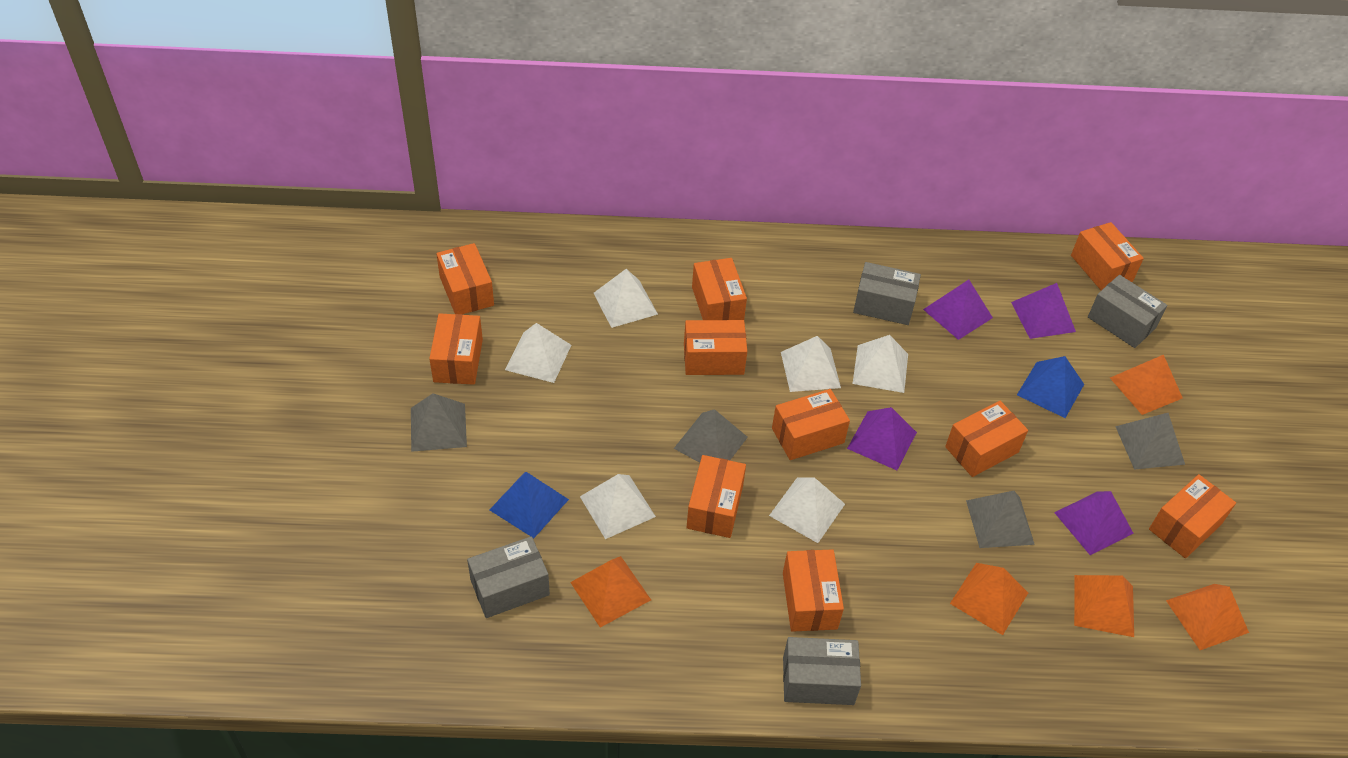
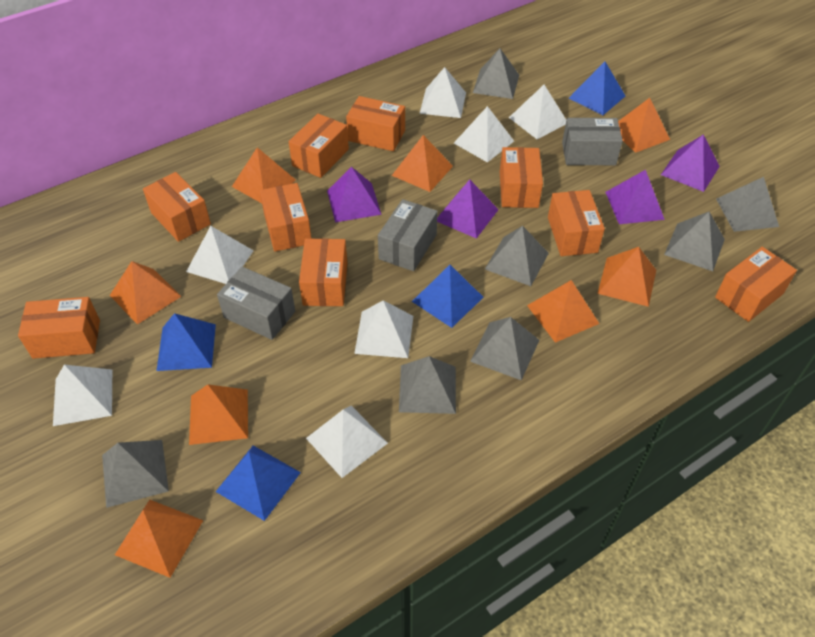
blue pyramid: 2 -> 4
grey box: 4 -> 3
grey pyramid: 4 -> 7
orange box: 10 -> 9
orange pyramid: 5 -> 8
white pyramid: 6 -> 7

